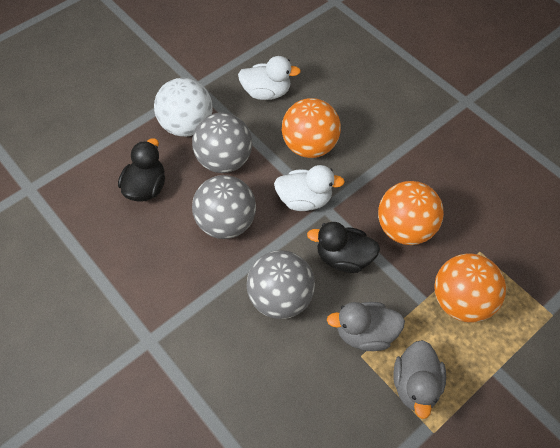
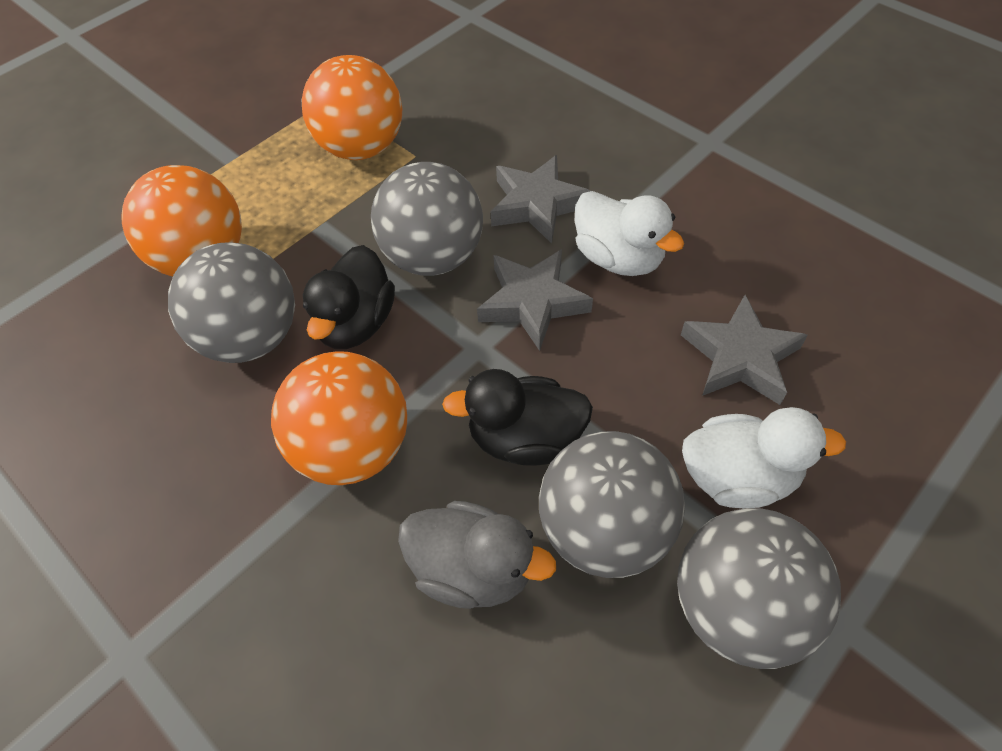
grey ball: 3 -> 4
grey duck: 2 -> 1
grey star: 0 -> 3
white ball: 1 -> 0

